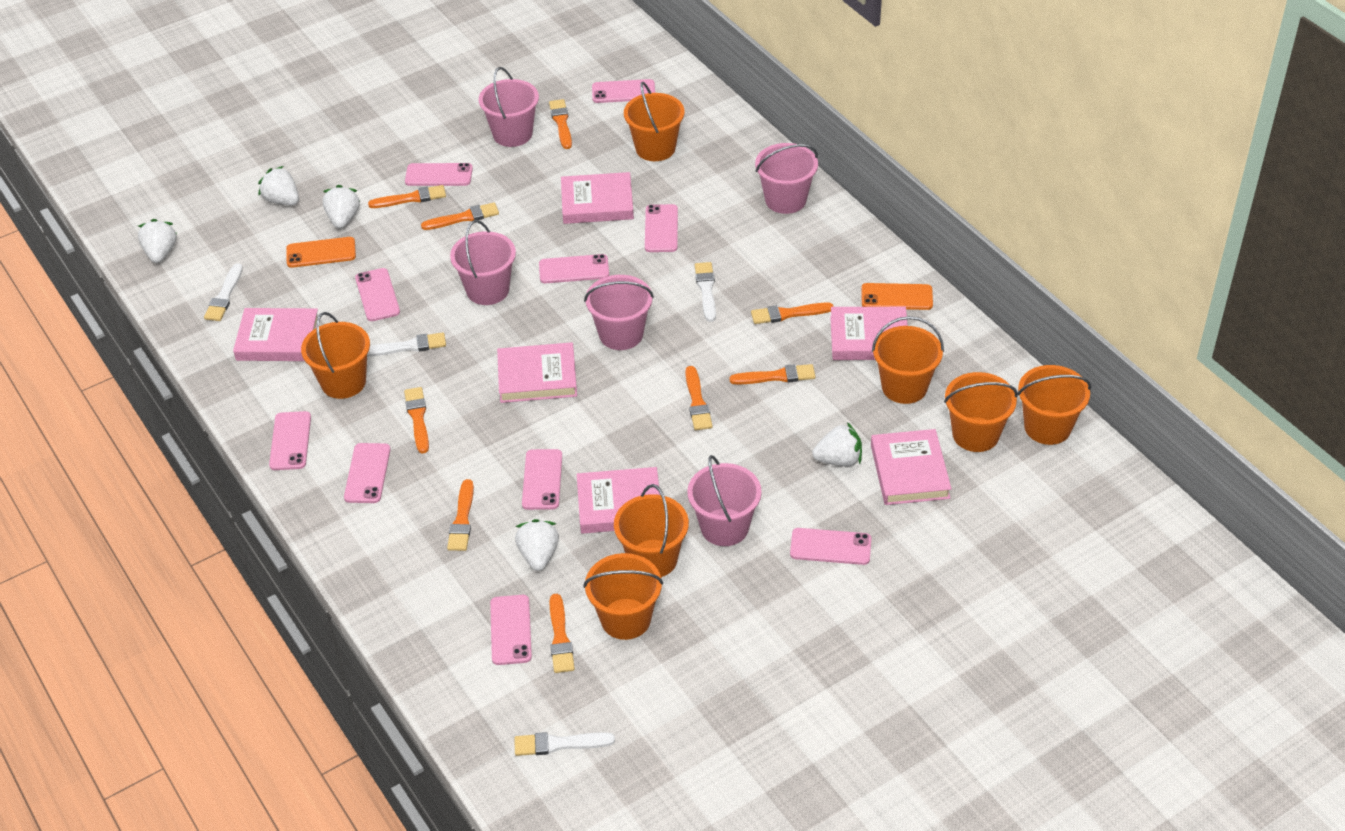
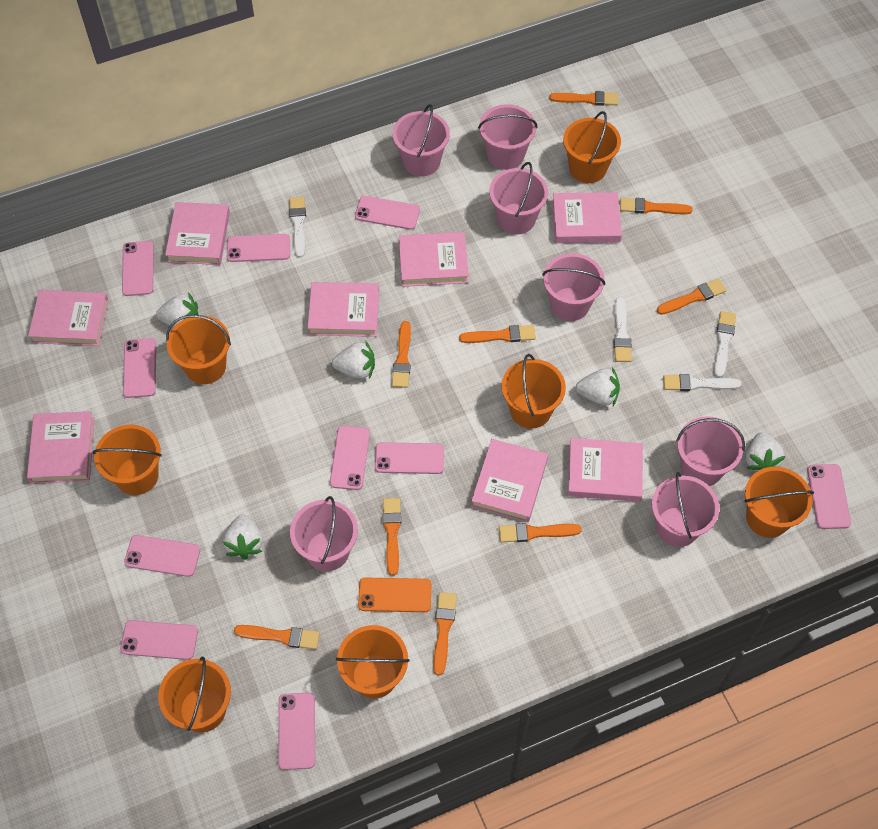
orange phone: 2 -> 1
pink book: 6 -> 8
pink bucket: 5 -> 7

